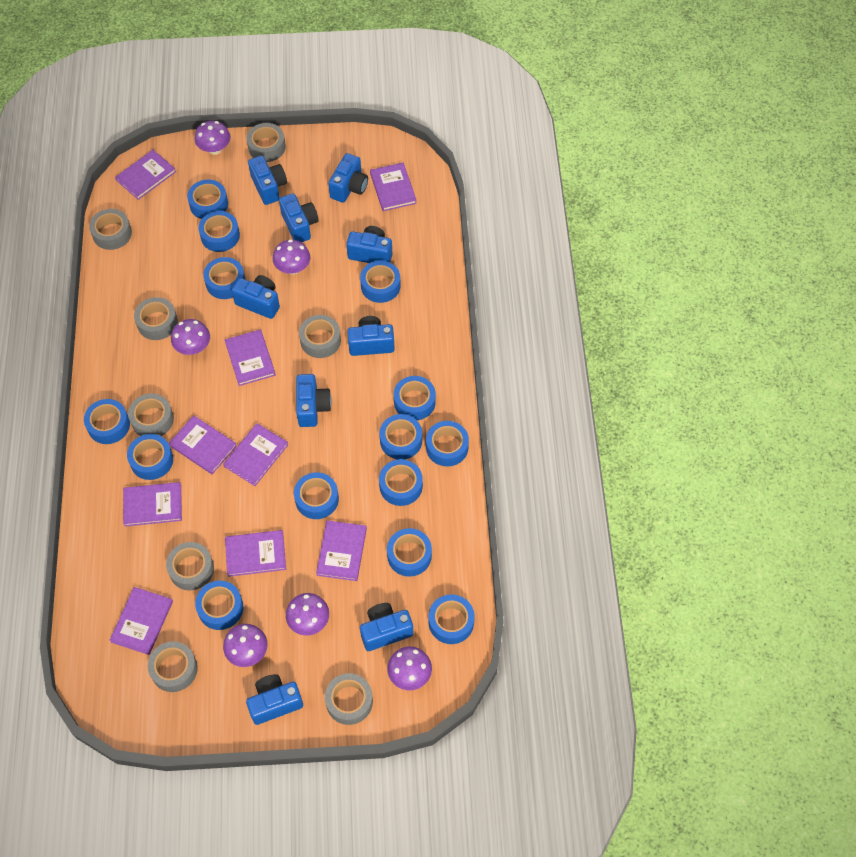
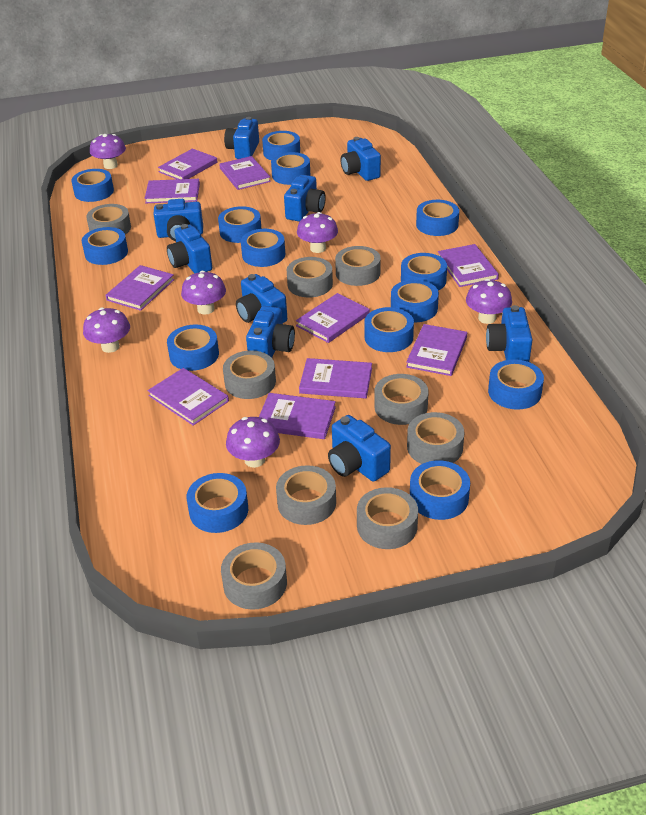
grey tape: 8 -> 9
purple book: 9 -> 10

